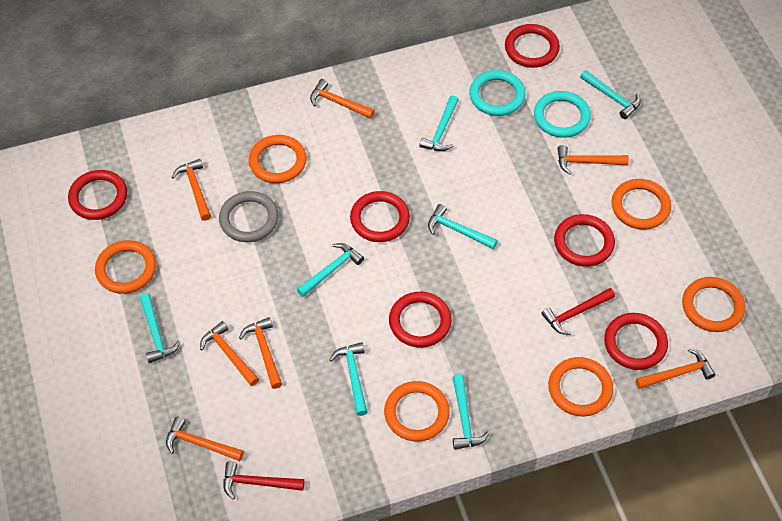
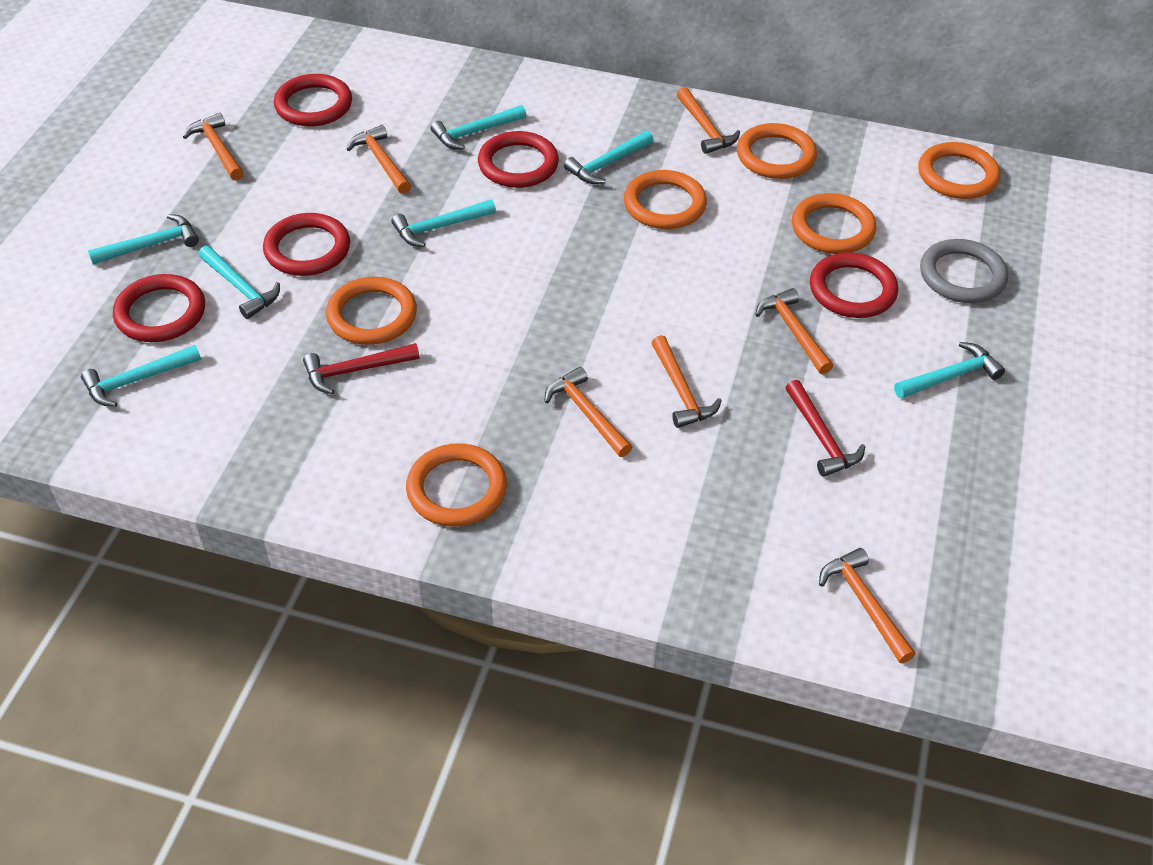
red ring: 6 -> 5
turquoise ring: 2 -> 0

